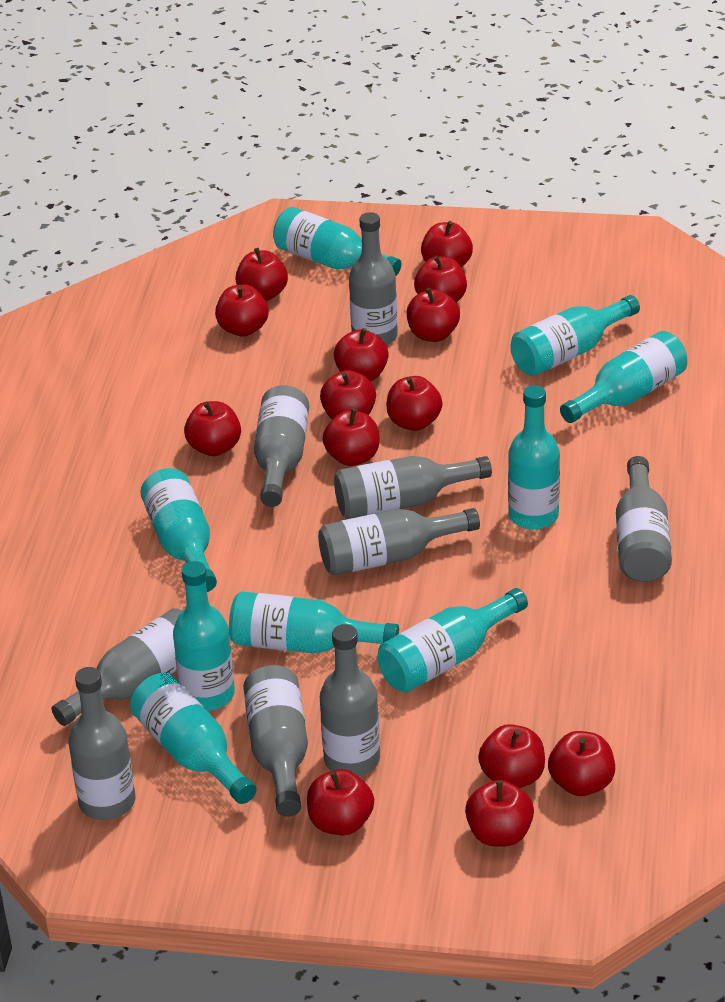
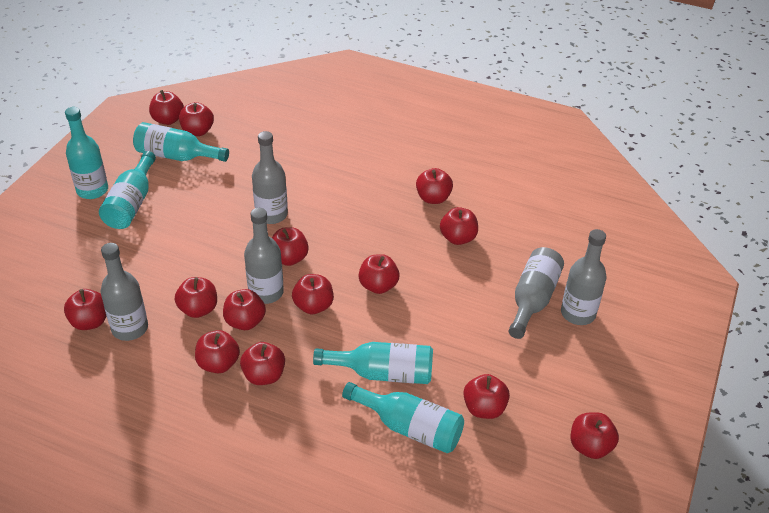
grey bottle: 9 -> 5
turquoise bottle: 9 -> 5

